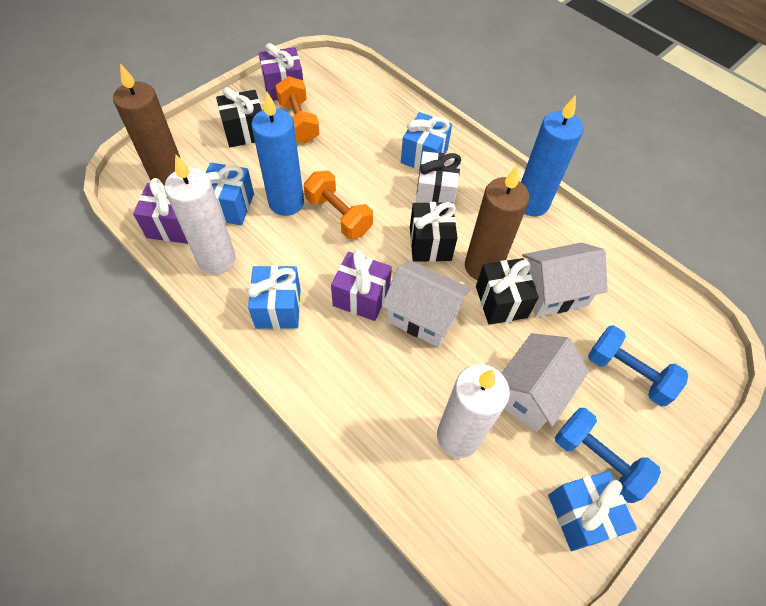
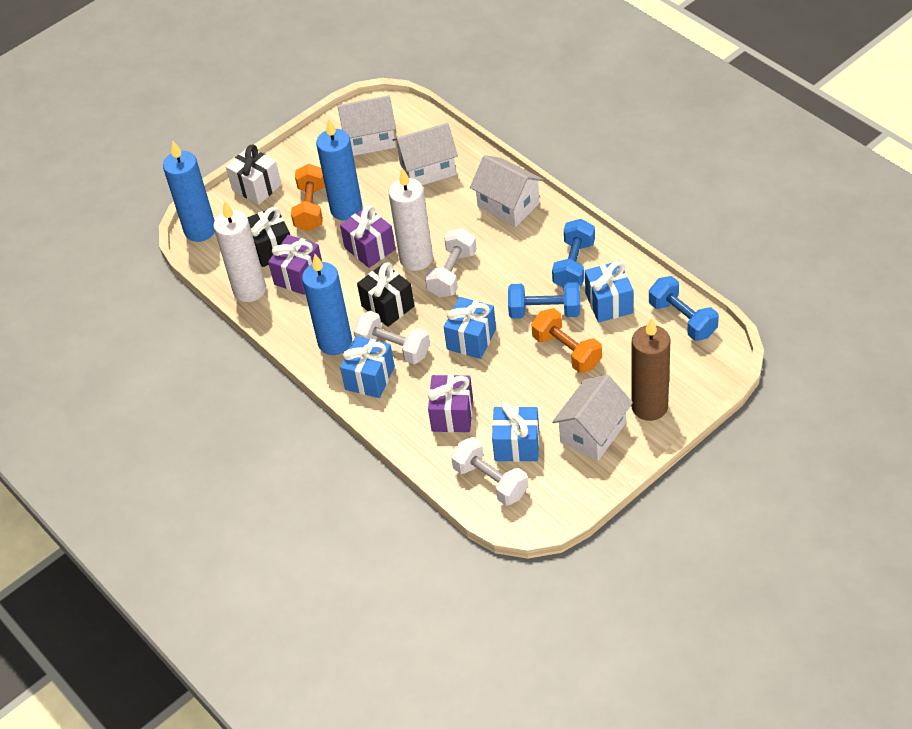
black gift: 3 -> 2
blue candle: 2 -> 3
blue dumbbell: 2 -> 3
brown candle: 2 -> 1
white dumbbell: 0 -> 3
white house: 3 -> 4

